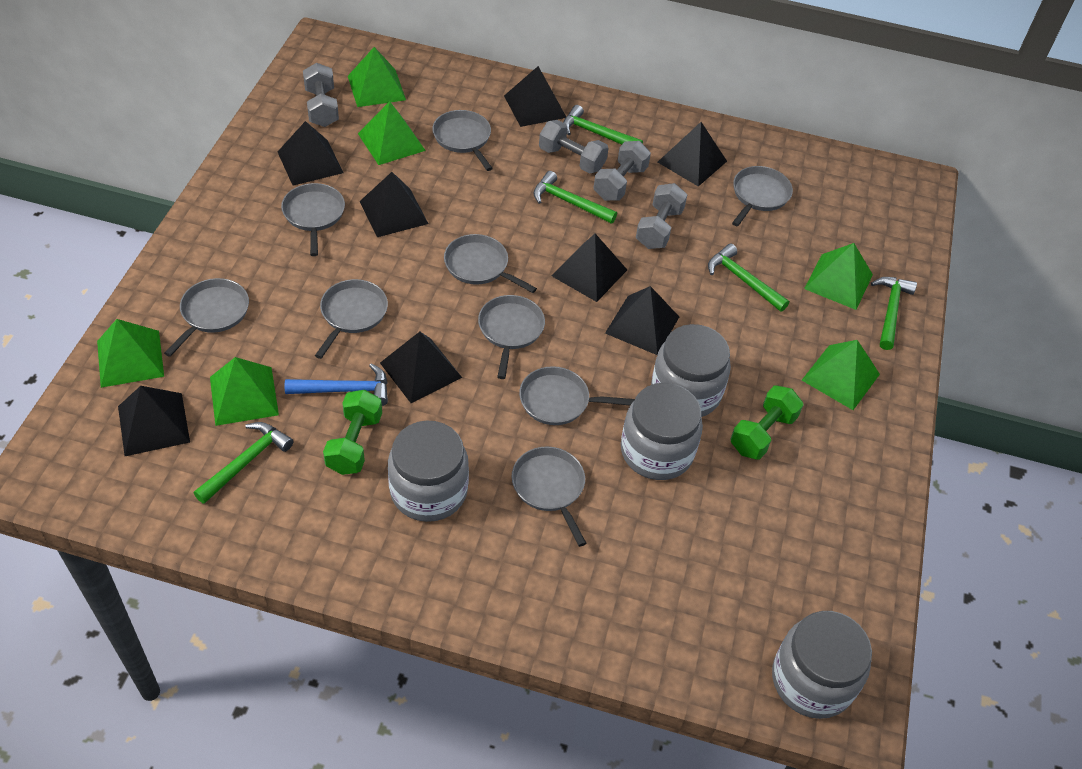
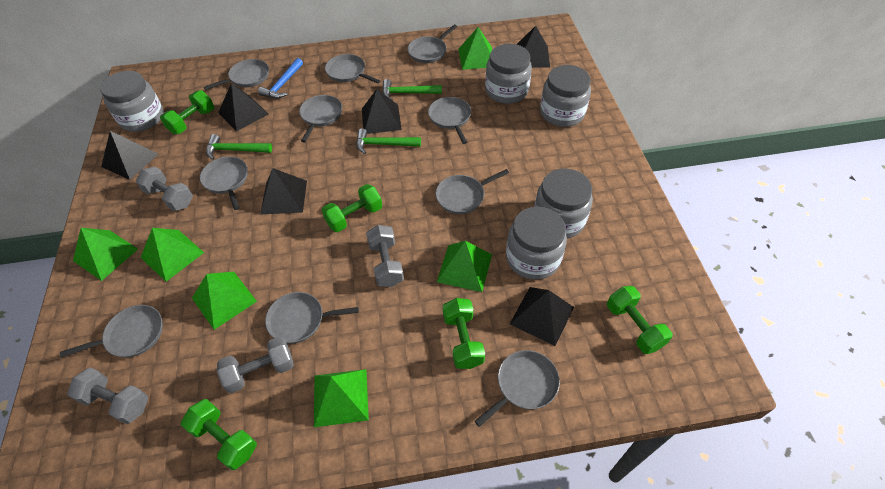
black pyramid: 8 -> 6
green dumbbell: 2 -> 5
green hammer: 5 -> 3
grey jar: 4 -> 5
grey pan: 9 -> 10

